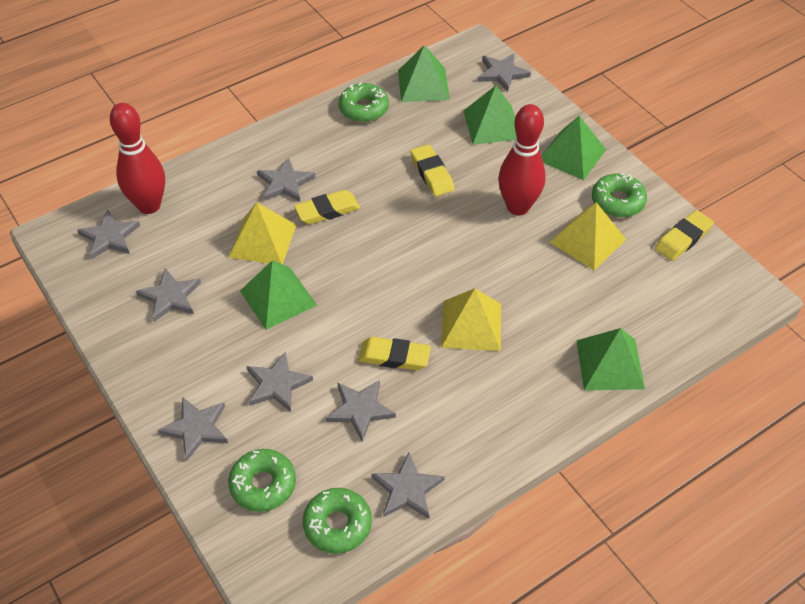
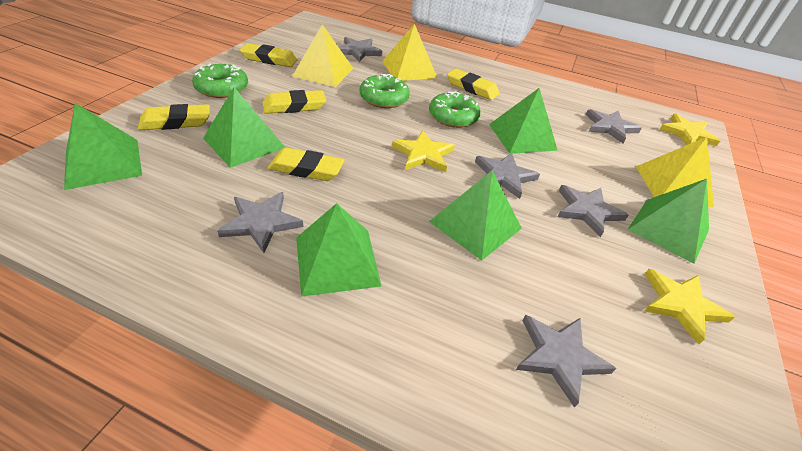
green donut: 4 -> 3
green pyramid: 5 -> 6
grey star: 8 -> 6
red bowling pin: 2 -> 0
yellow eraser: 4 -> 5
yellow star: 0 -> 3

